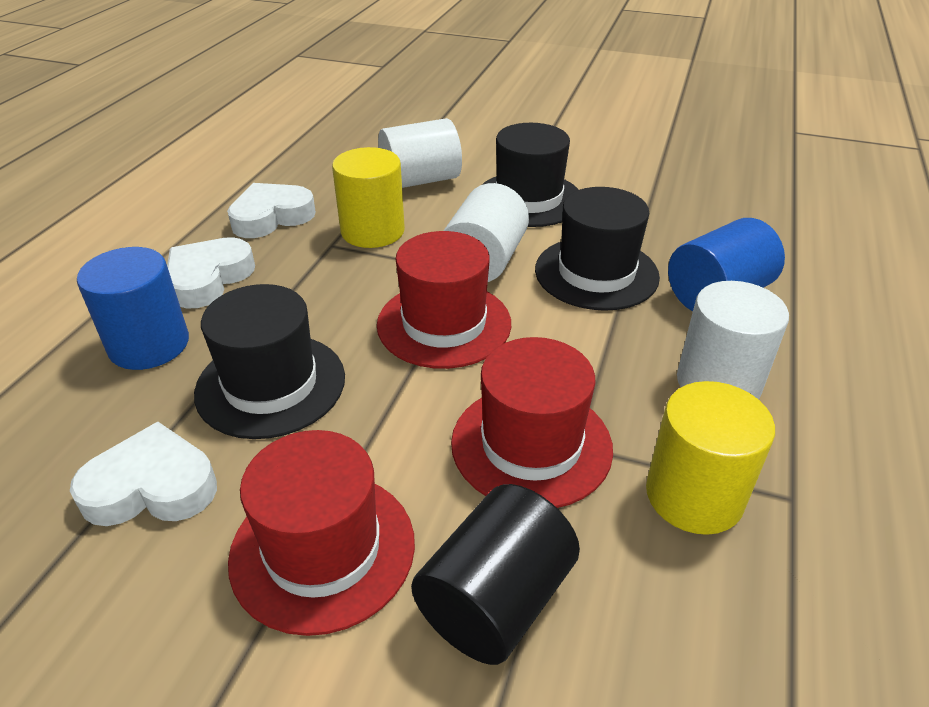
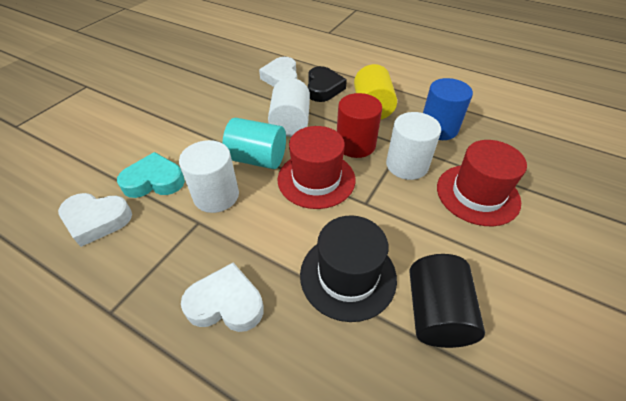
black hat: 3 -> 1
black heart: 0 -> 1
blue cylinder: 2 -> 1
red cylinder: 0 -> 1
red hat: 3 -> 2
turquoise cylinder: 0 -> 1
turquoise heart: 0 -> 1
yellow cylinder: 2 -> 1

